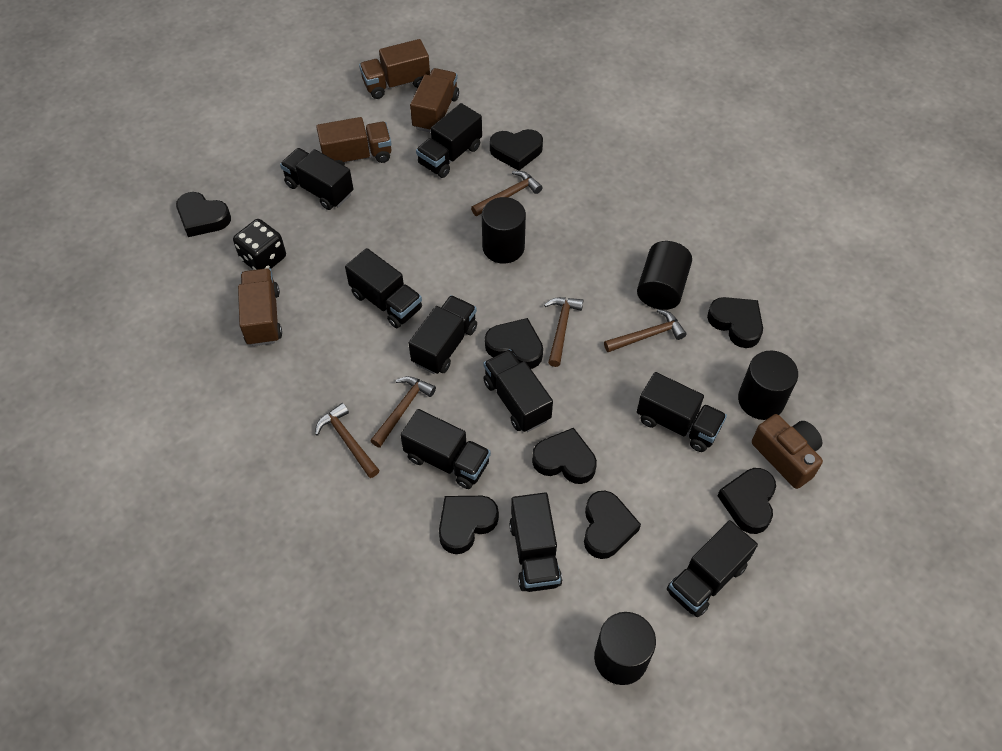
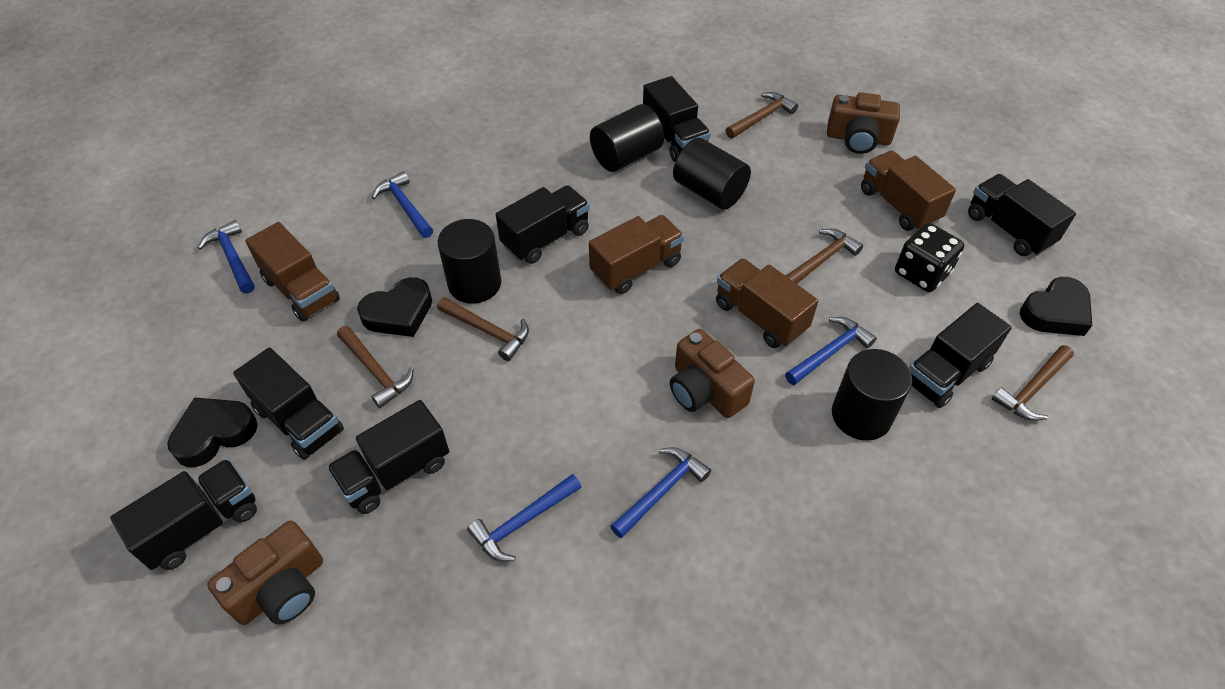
black heart: 8 -> 3
black truck: 9 -> 7
blue hammer: 0 -> 5
brown camera: 1 -> 3

